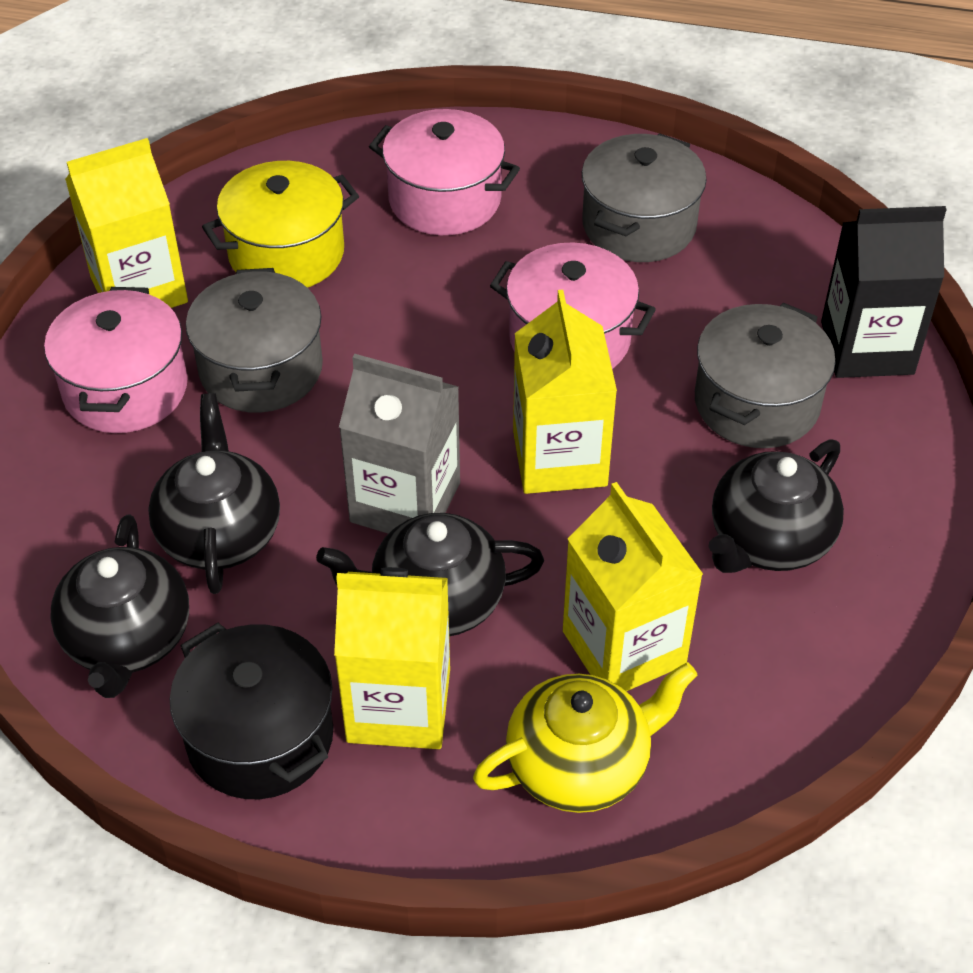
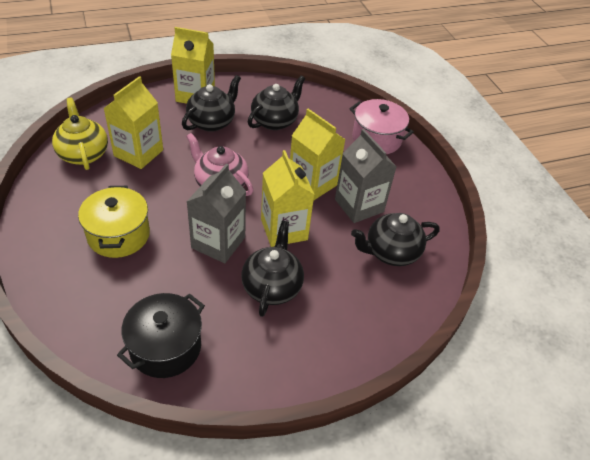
black carton: 1 -> 0
grey carton: 1 -> 2
grey pot: 3 -> 0
pink pot: 3 -> 1
pink teapot: 0 -> 1

